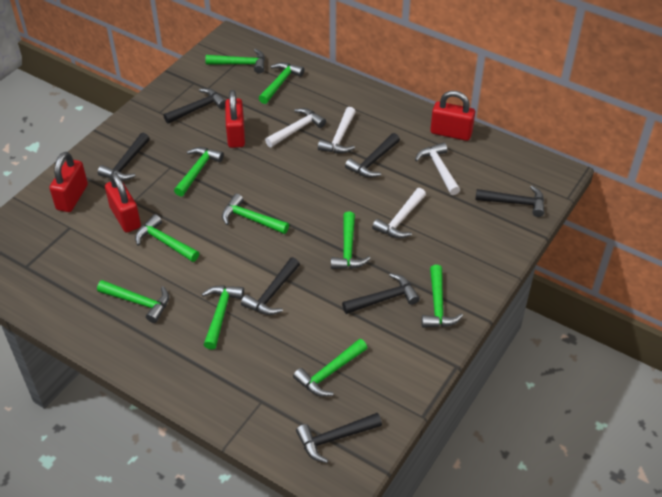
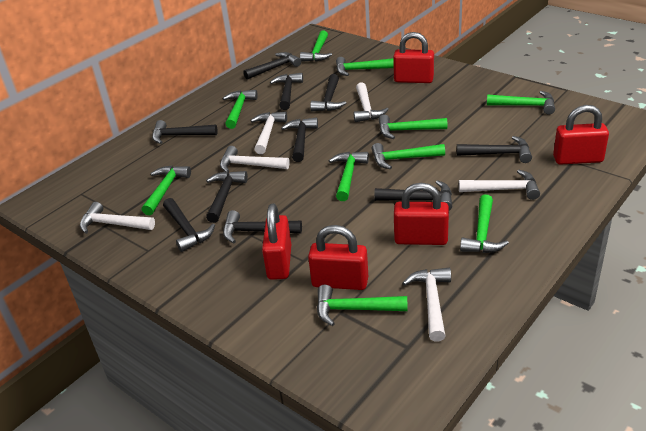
black hammer: 7 -> 10
red padlock: 4 -> 5
white hammer: 4 -> 6

